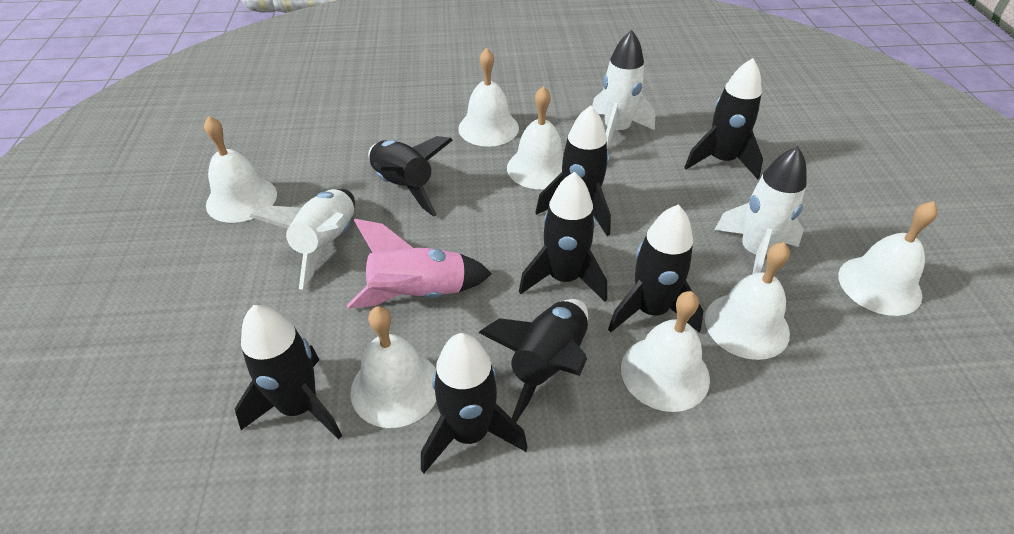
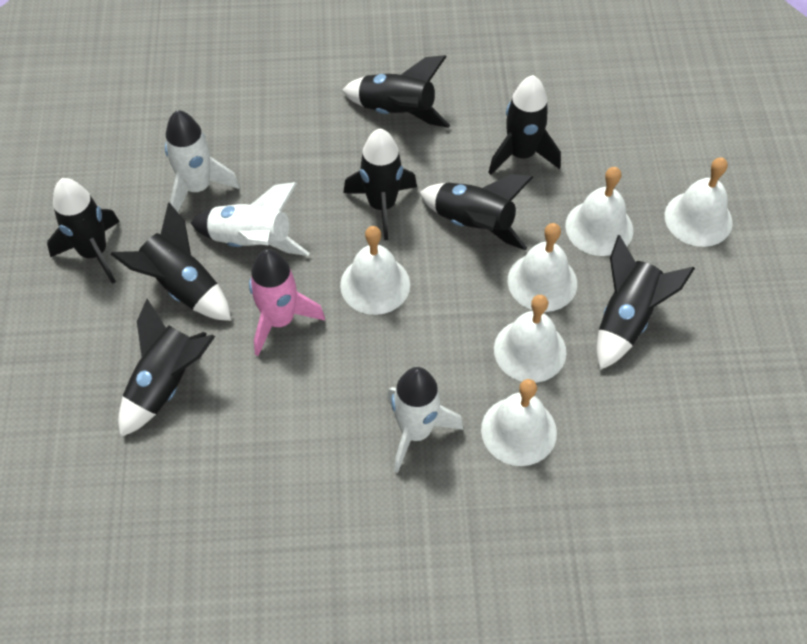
white bell: 7 -> 6

